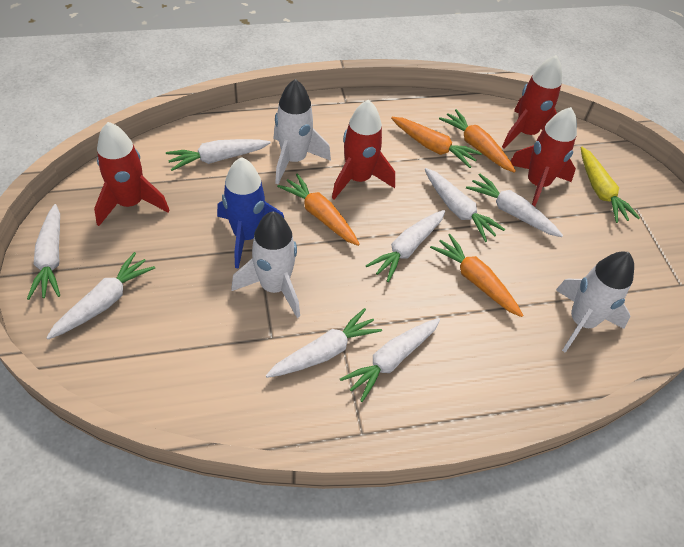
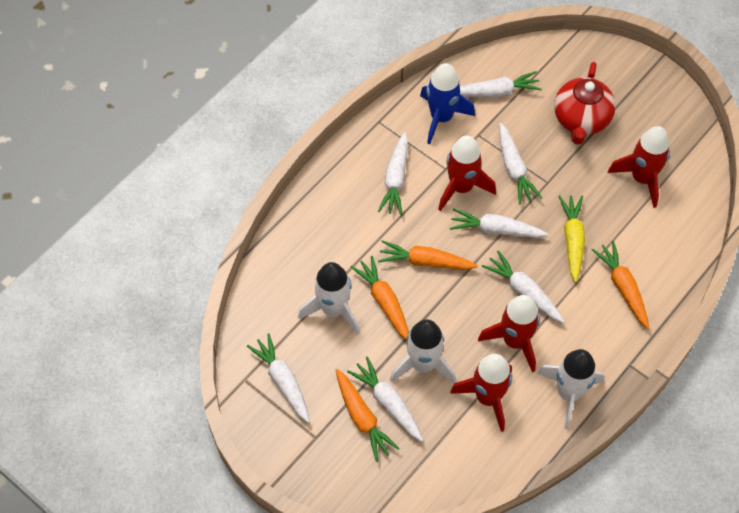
red teapot: 0 -> 1
white carrot: 8 -> 7

